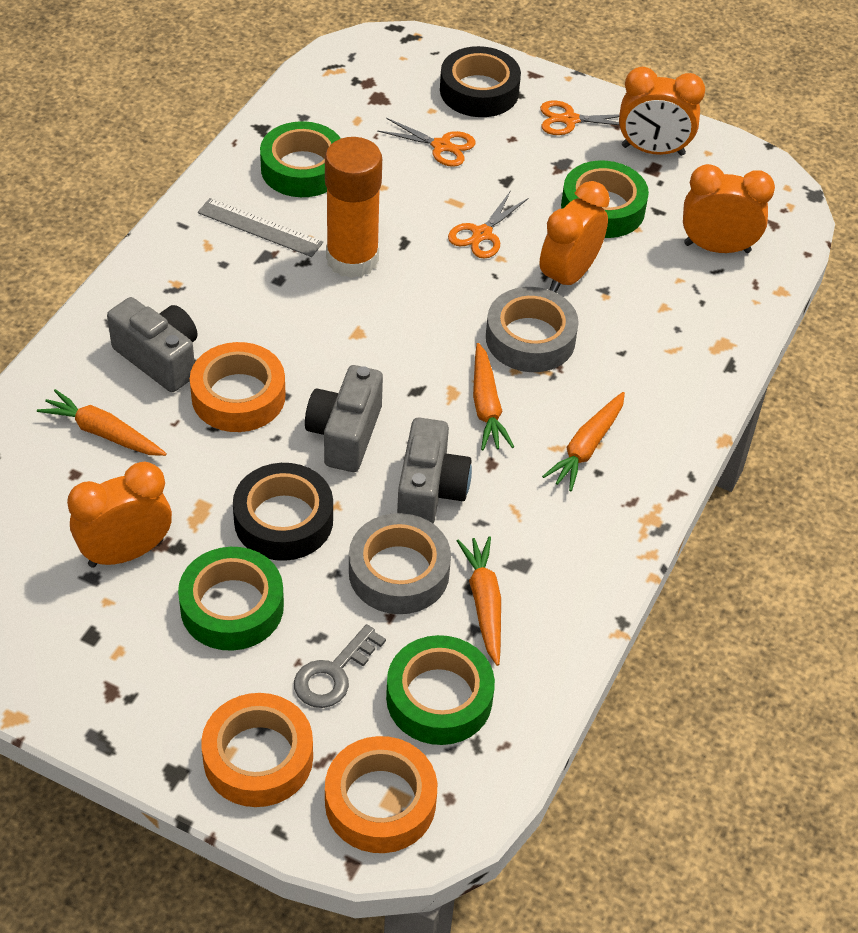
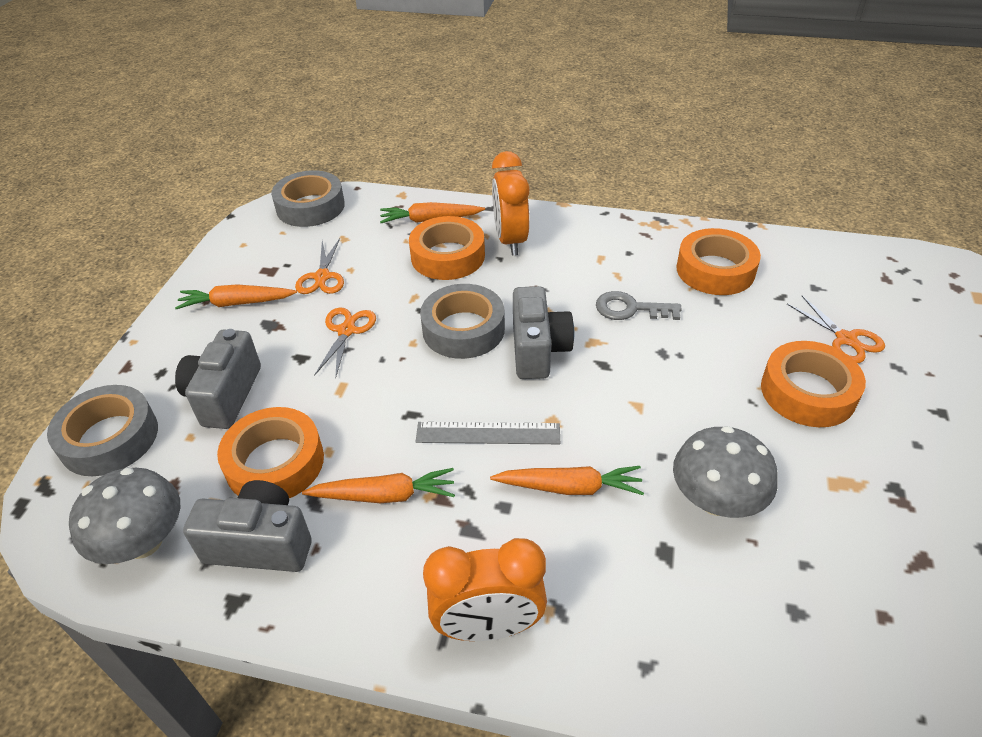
black tape: 2 -> 0
green tape: 4 -> 0
grey mushroom: 0 -> 2
grey tape: 2 -> 3
orange clock: 4 -> 2
orange glue stick: 1 -> 0
orange tape: 3 -> 4

